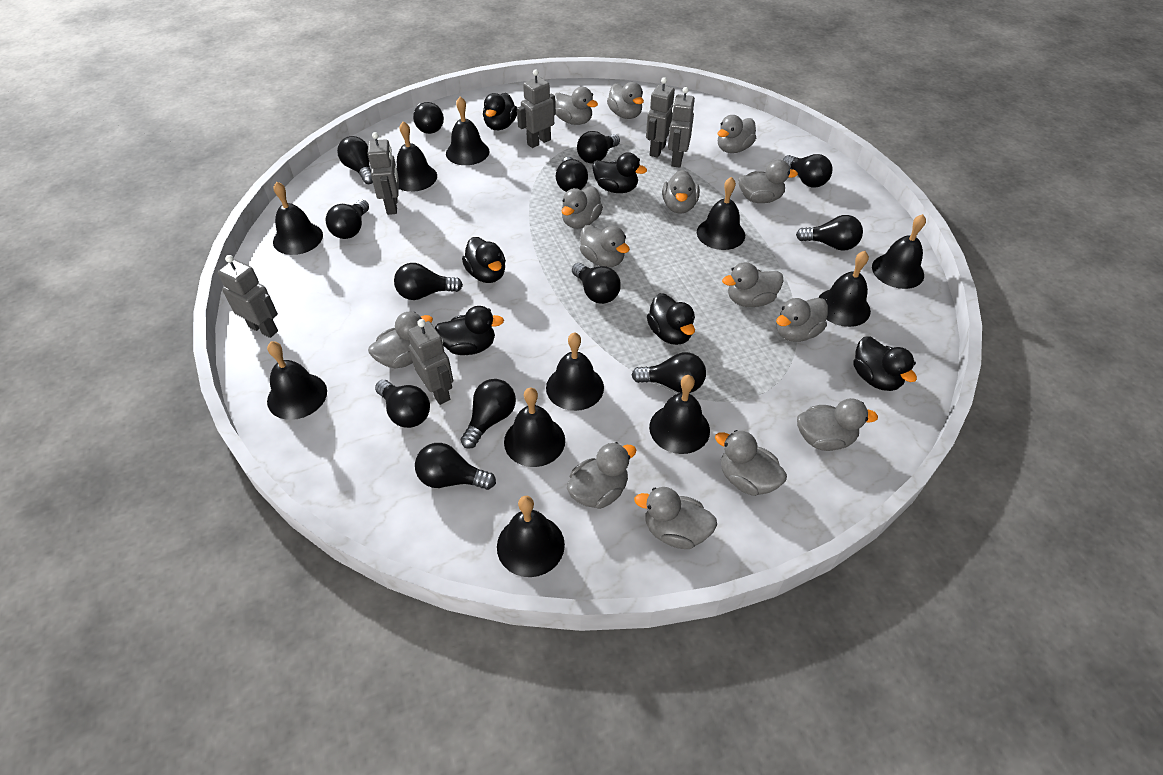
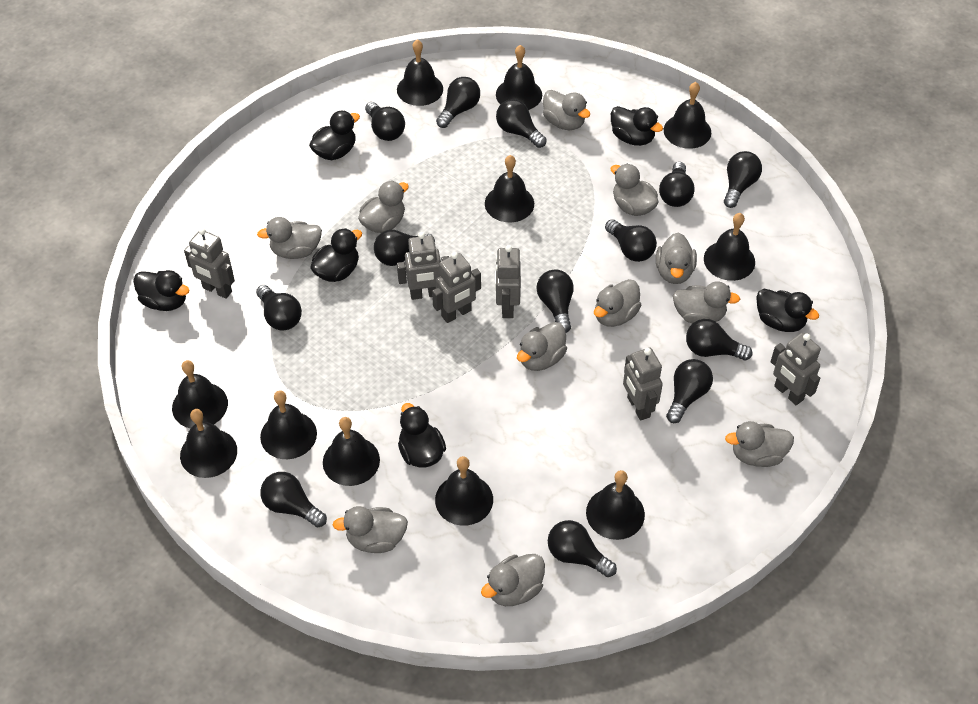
grey duck: 14 -> 11

